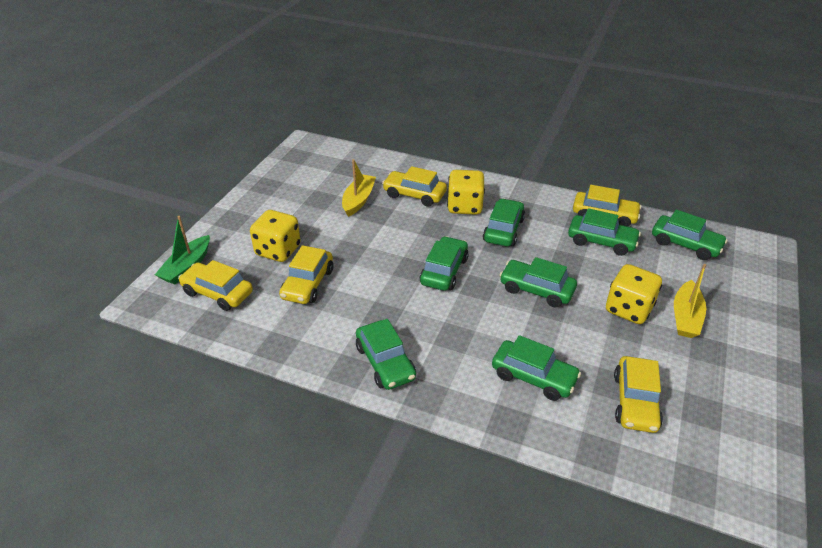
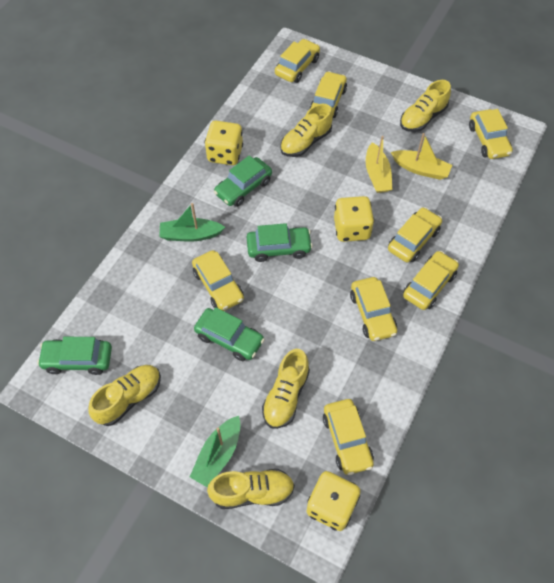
green boat: 1 -> 2
green car: 7 -> 4
yellow car: 5 -> 8
yellow shoe: 0 -> 5

